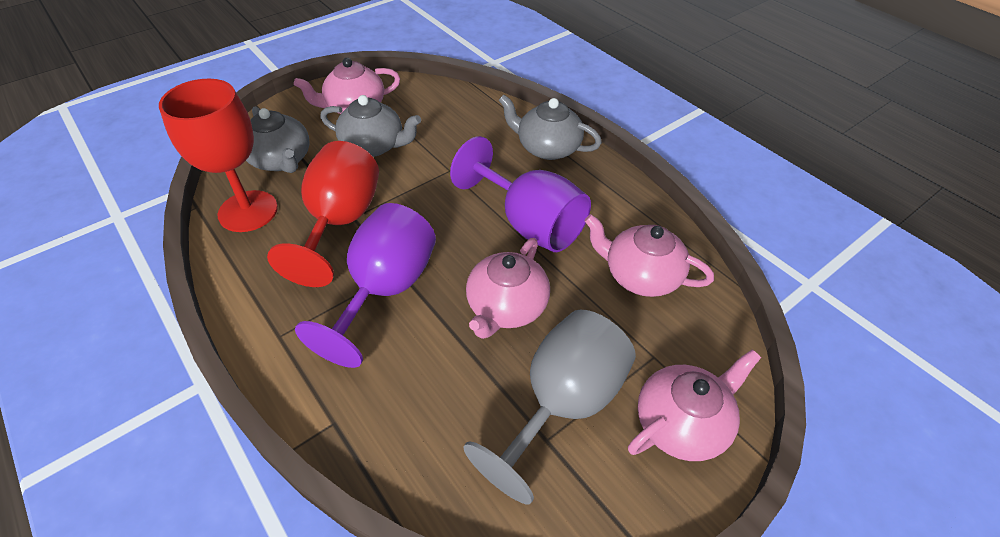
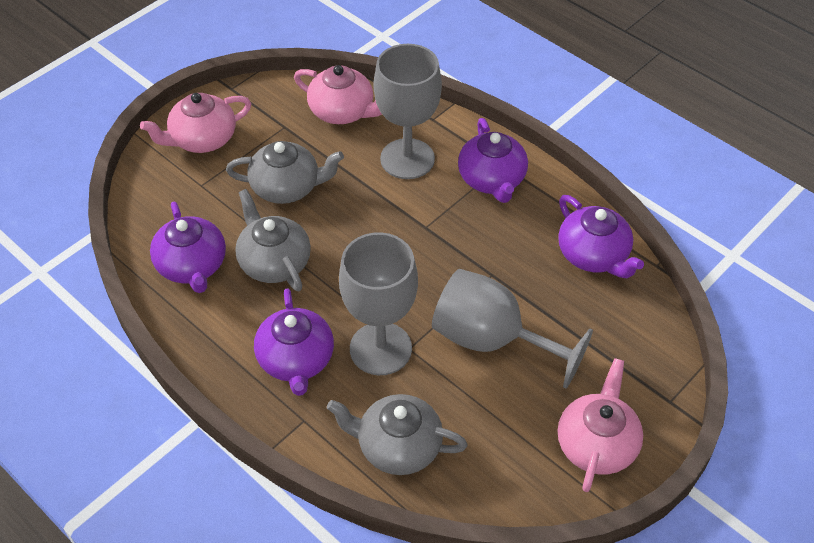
grey goblet: 1 -> 3
pink teapot: 4 -> 3
purple goblet: 2 -> 0
purple teapot: 0 -> 4
red goblet: 2 -> 0

